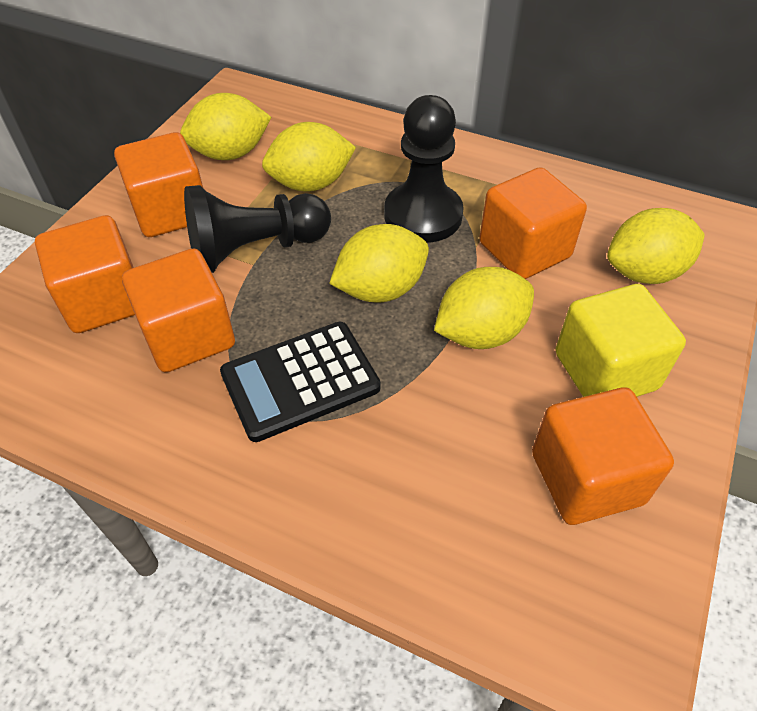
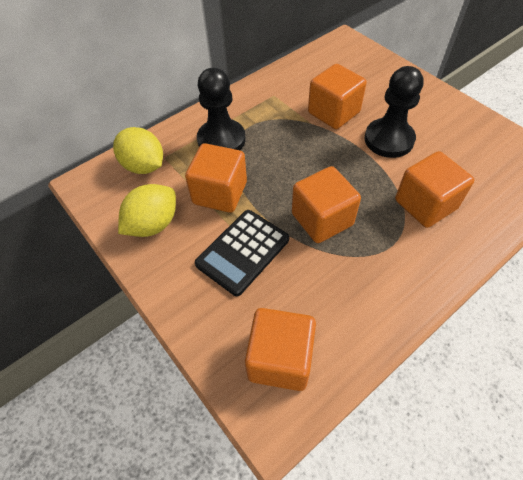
yellow cube: 1 -> 0
yellow lemon: 5 -> 2

